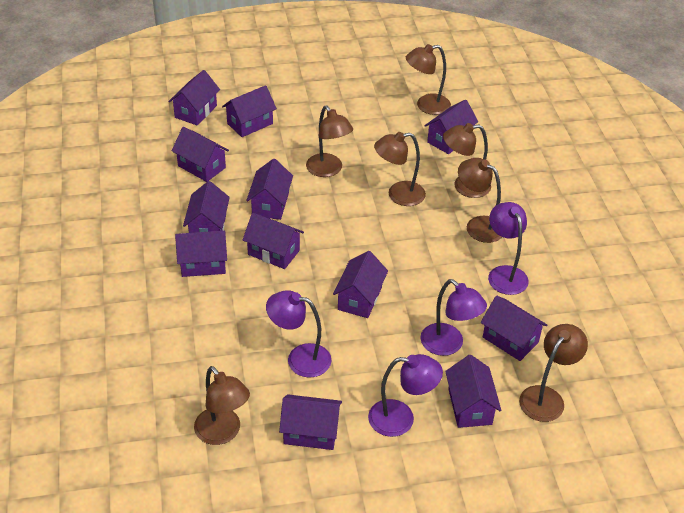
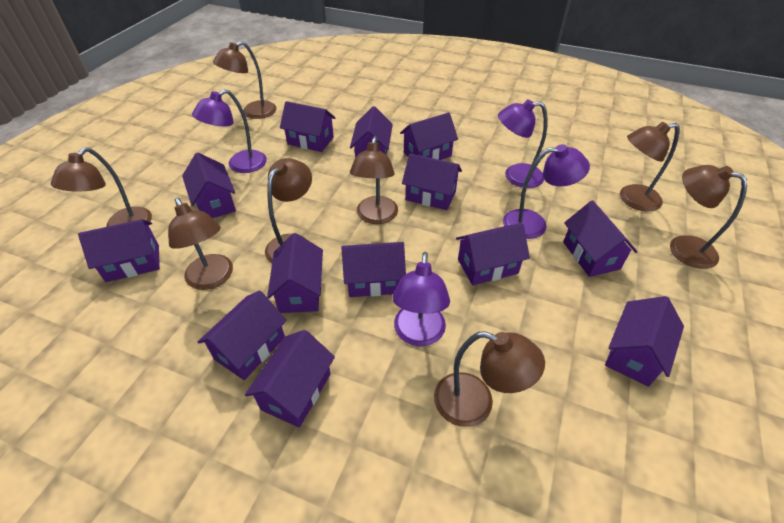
brown lamp: 7 -> 8
purple house: 12 -> 13

